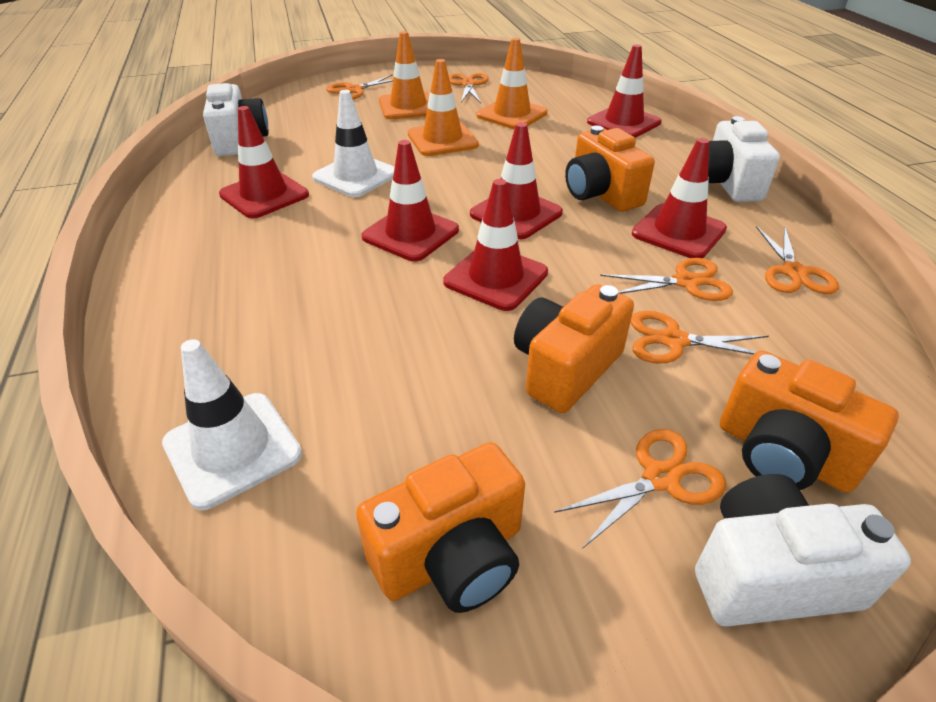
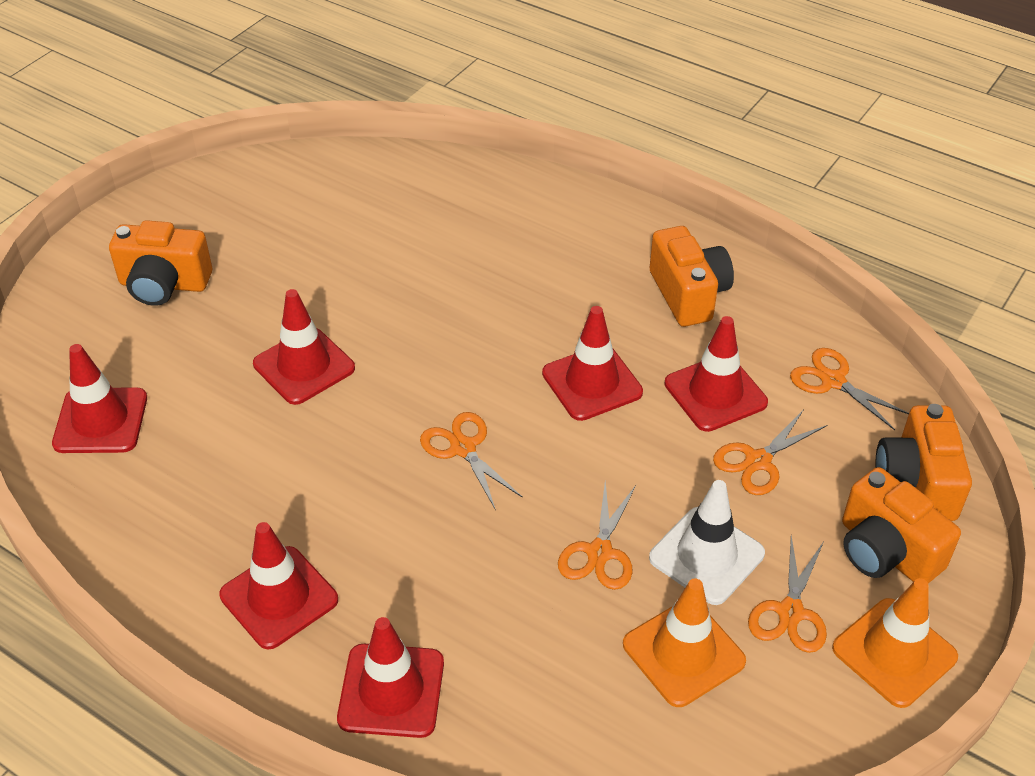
orange scissors: 6 -> 5
orange traffic cone: 3 -> 2
white camera: 3 -> 0
white traffic cone: 2 -> 1

